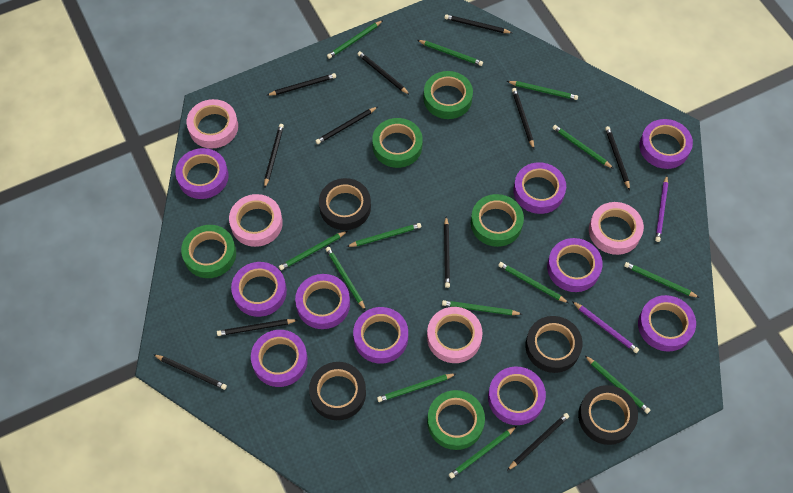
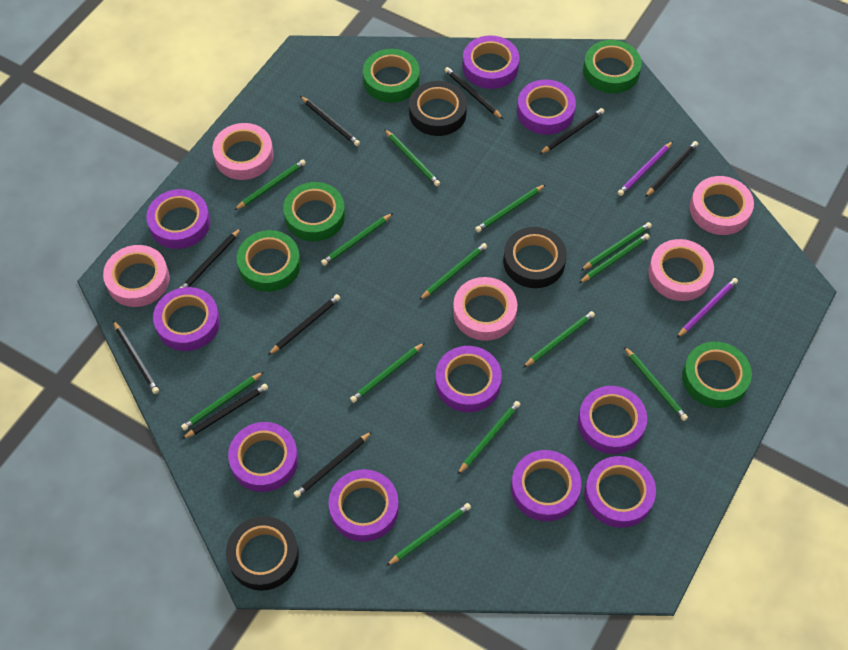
black pencil: 11 -> 9
black tape: 4 -> 3
pink tape: 4 -> 5

